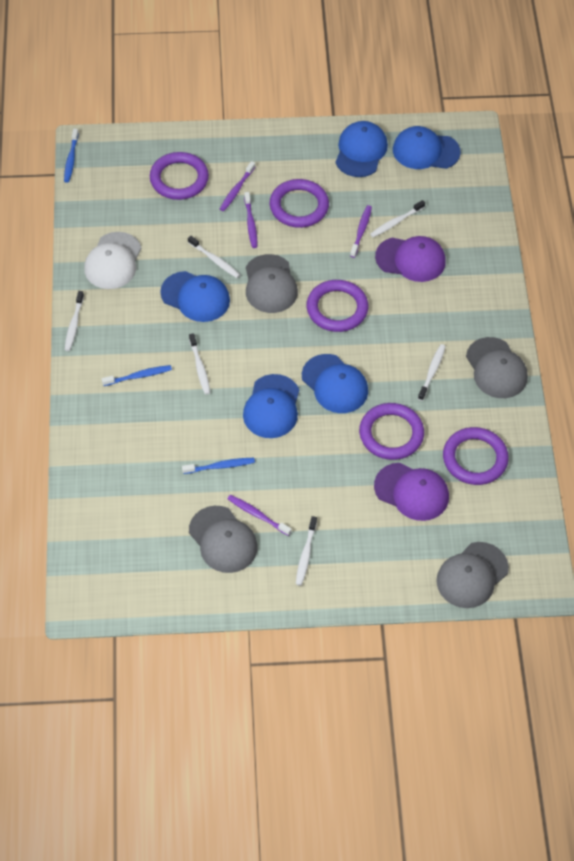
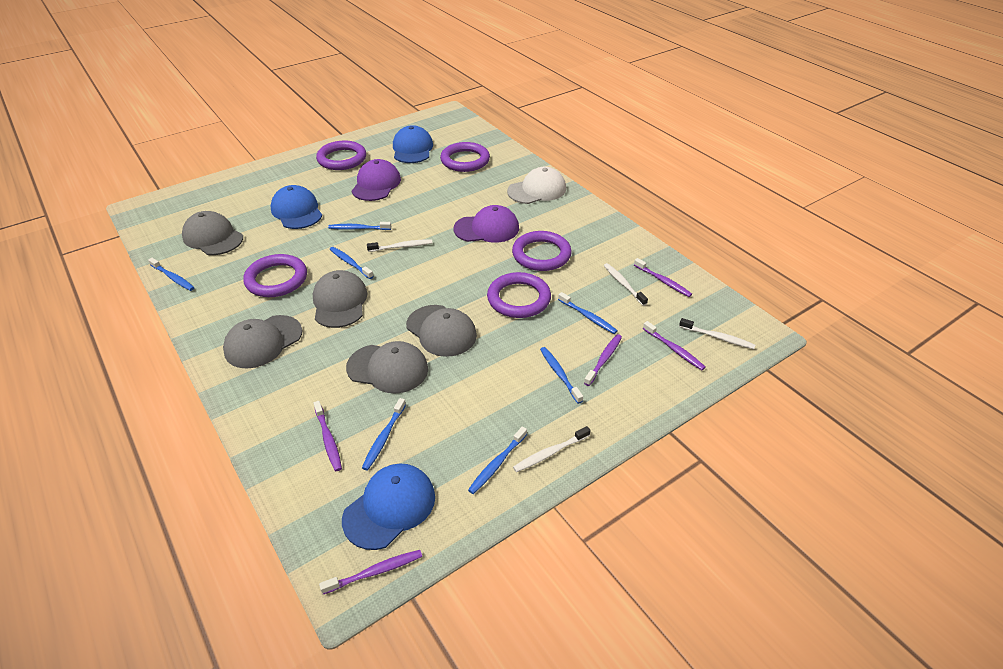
blue cap: 5 -> 3
blue toothbrush: 3 -> 7
grey cap: 4 -> 5
purple toothbrush: 4 -> 5
white toothbrush: 6 -> 4

